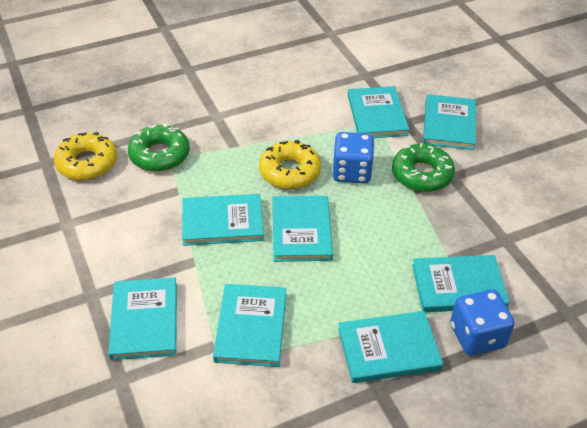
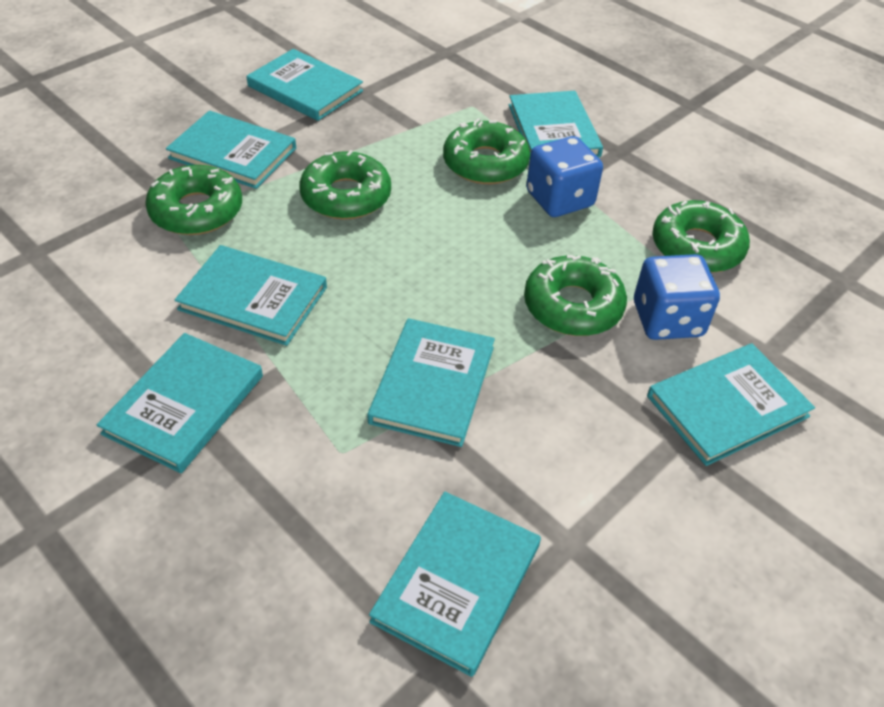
green donut: 2 -> 5
yellow donut: 2 -> 0

